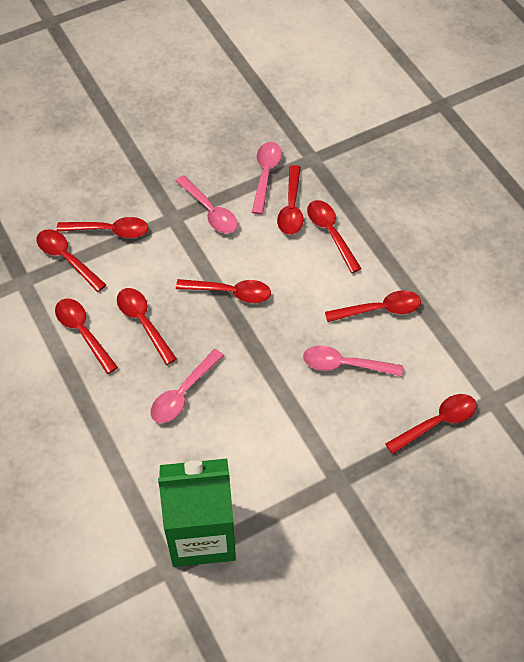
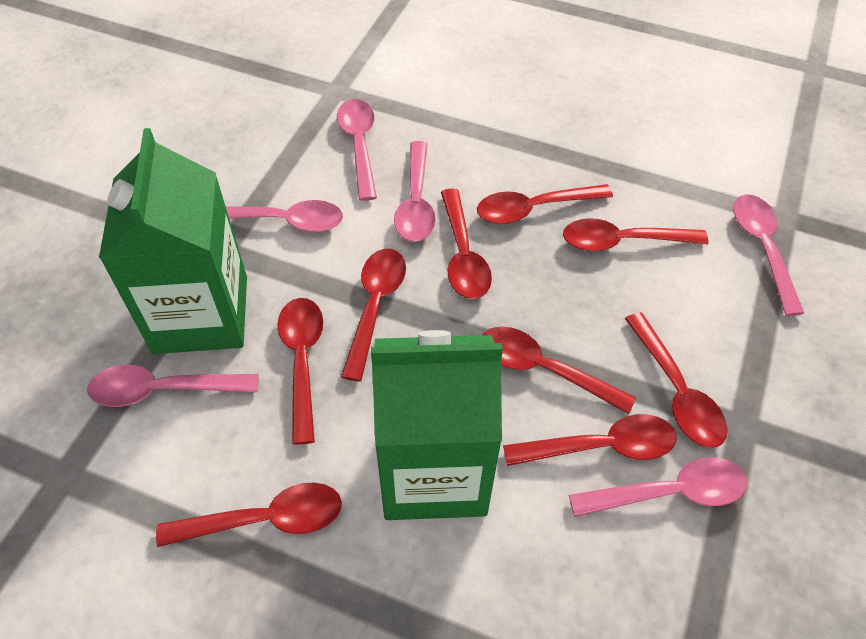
green carton: 1 -> 2
pink spoon: 4 -> 6

